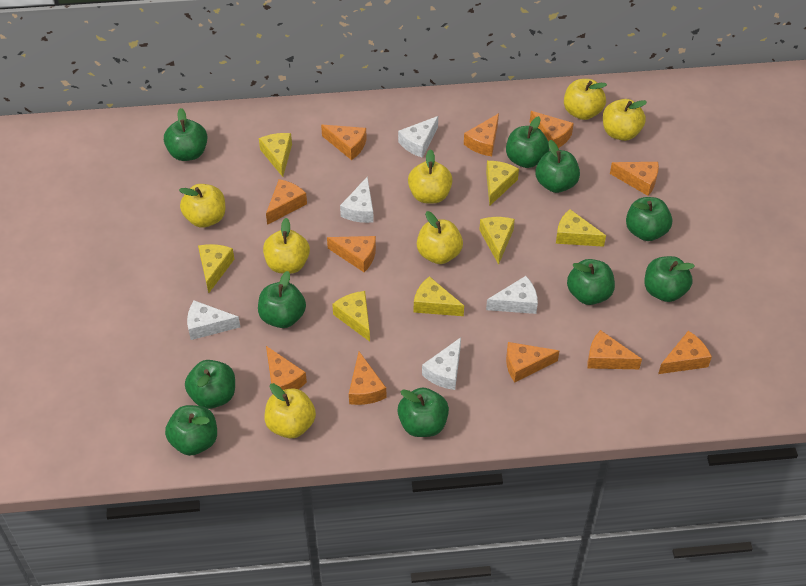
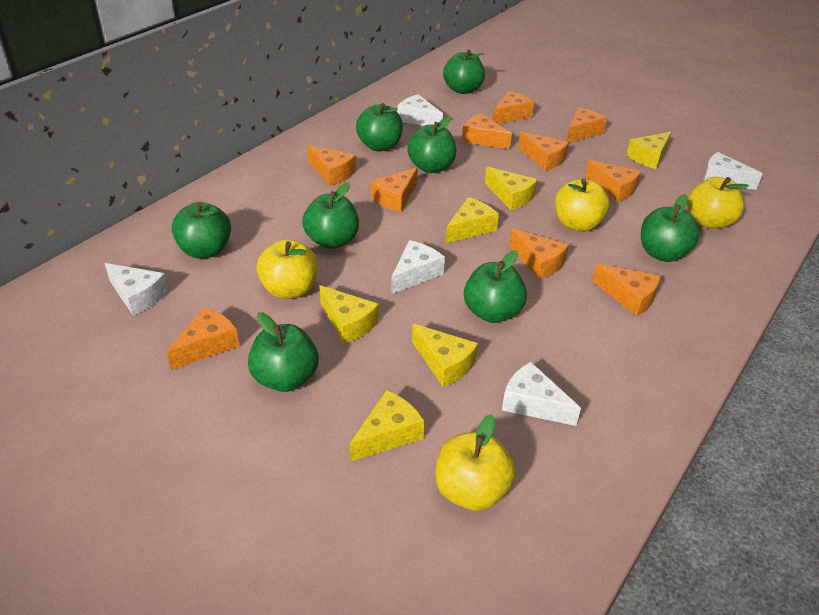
green apple: 10 -> 8
orange cheese: 11 -> 10
yellow apple: 7 -> 4
yellow cheese: 7 -> 6

